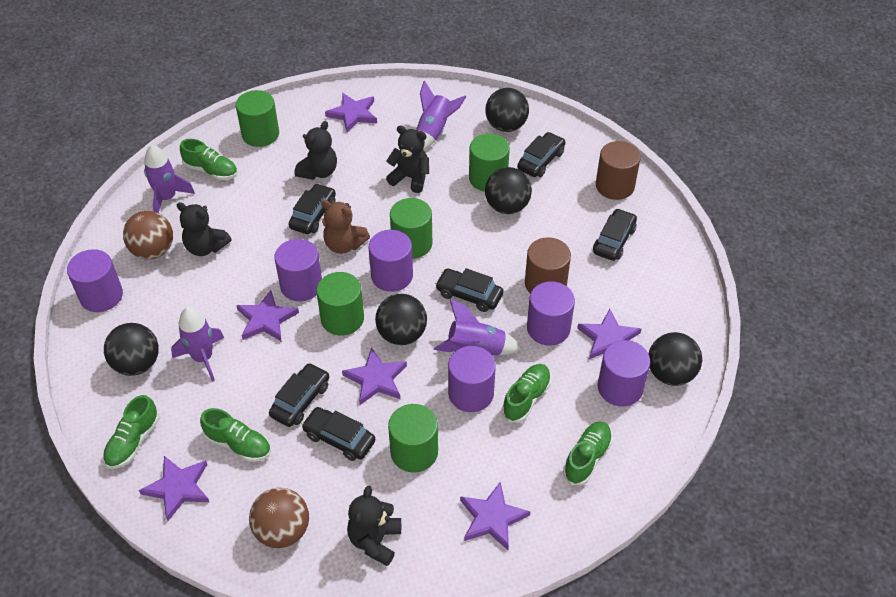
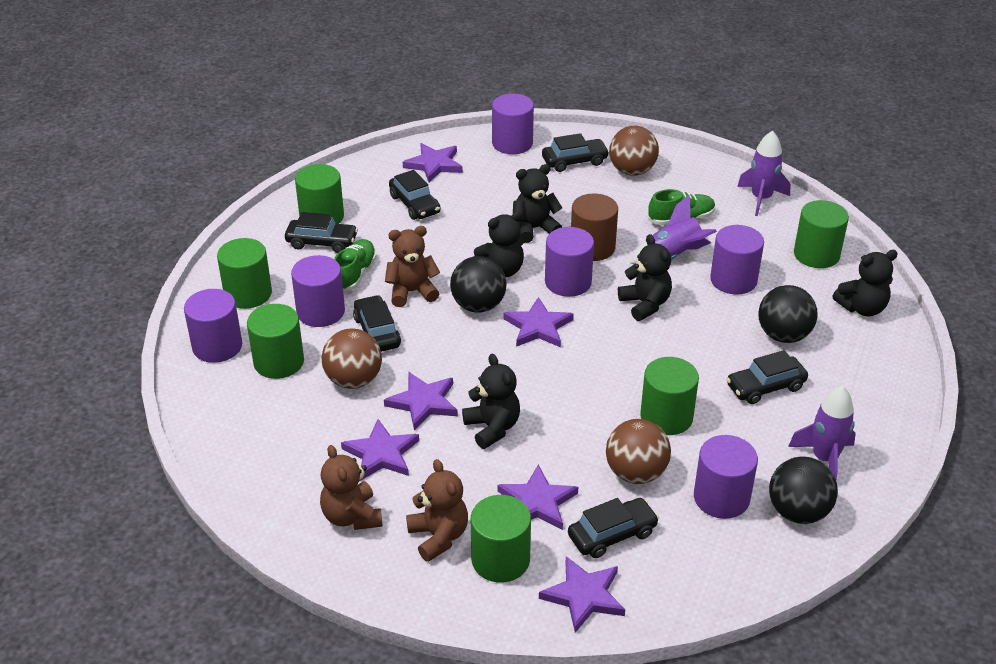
black ball: 5 -> 3
black teddy bear: 4 -> 5
brown ball: 2 -> 3
brown cylinder: 2 -> 1
brown teddy bear: 1 -> 3
green cylinder: 5 -> 6
green shoe: 5 -> 2
purple rocket: 4 -> 3

